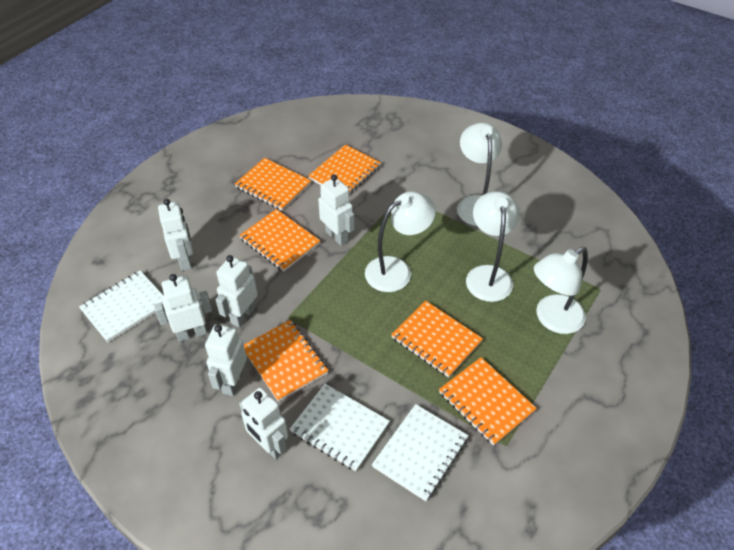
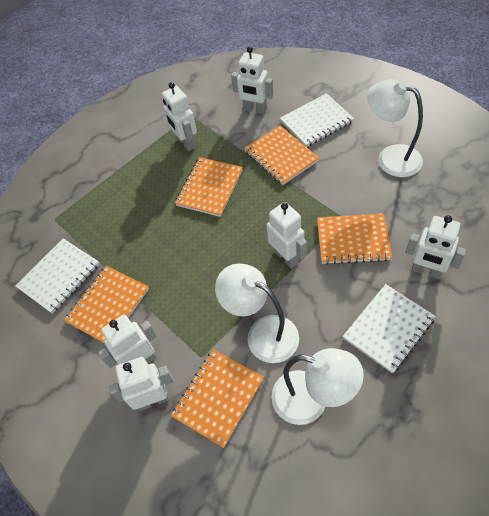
orange notebook: 6 -> 5
white lamp: 4 -> 3

